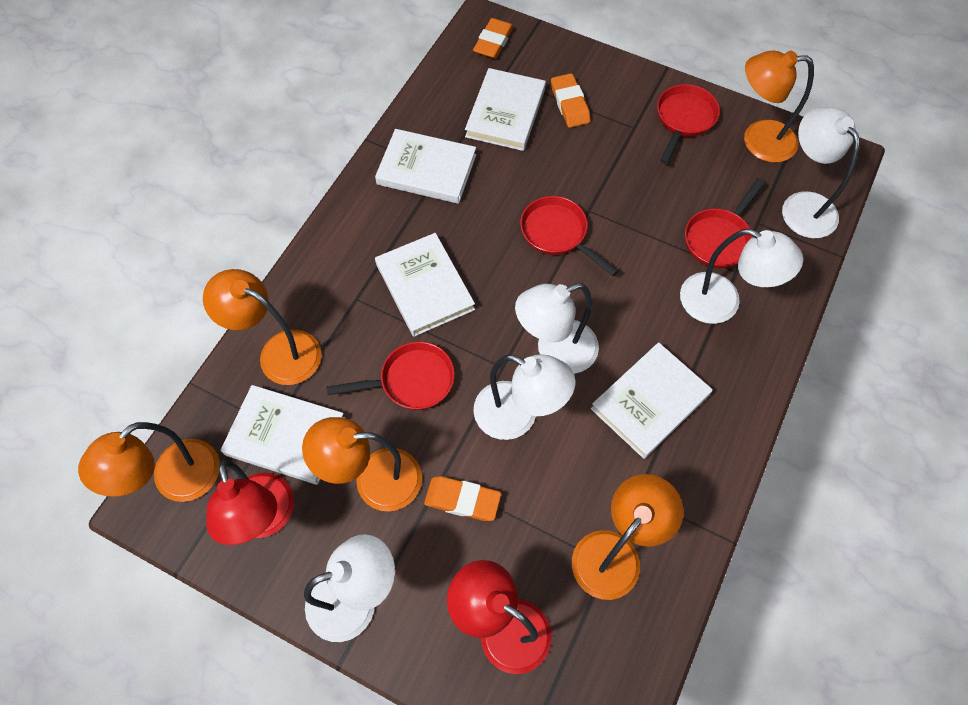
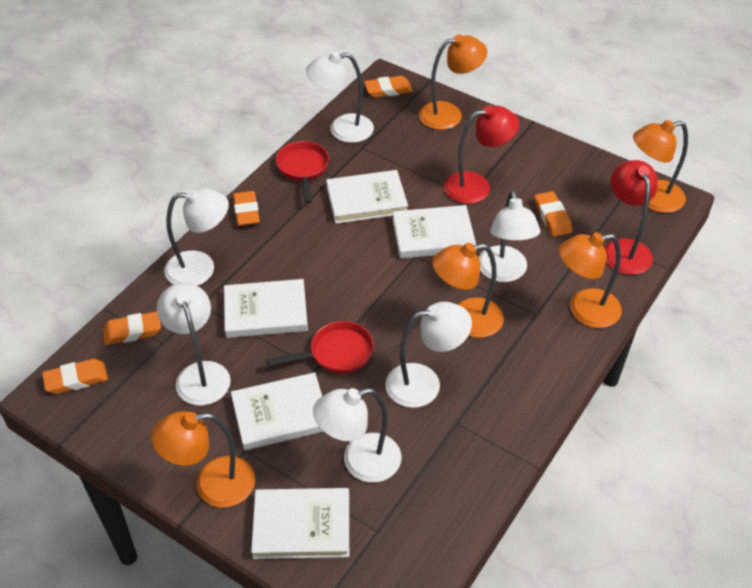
orange eraser: 3 -> 5
red pan: 4 -> 2
white lamp: 5 -> 6

